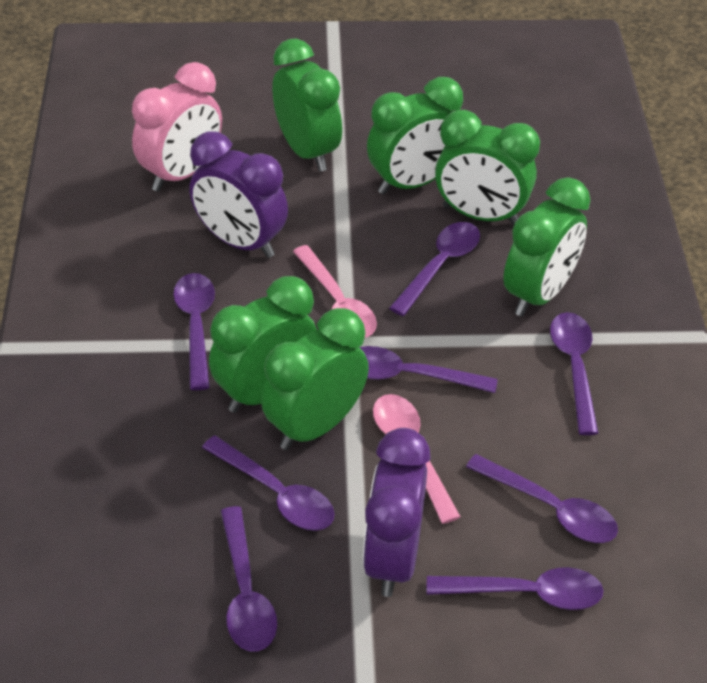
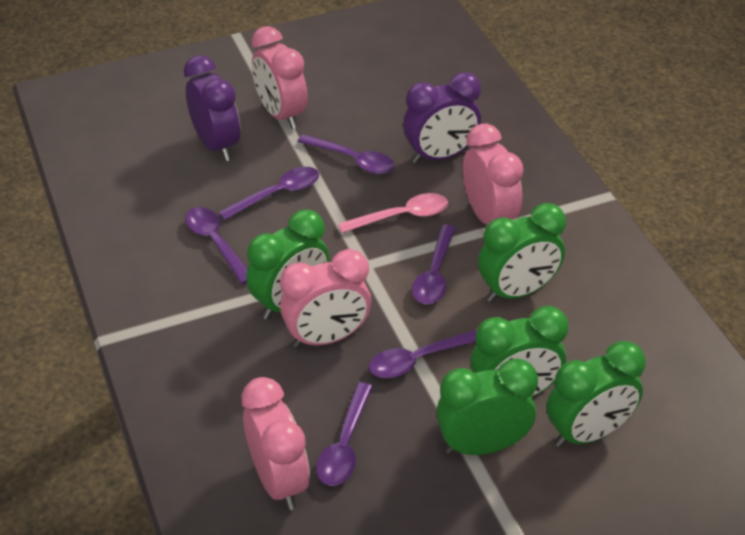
green clock: 6 -> 5
pink clock: 1 -> 4
pink spoon: 2 -> 1
purple spoon: 8 -> 6

